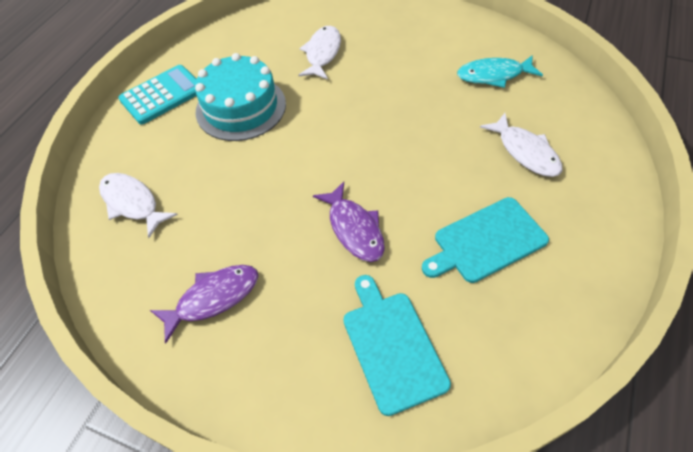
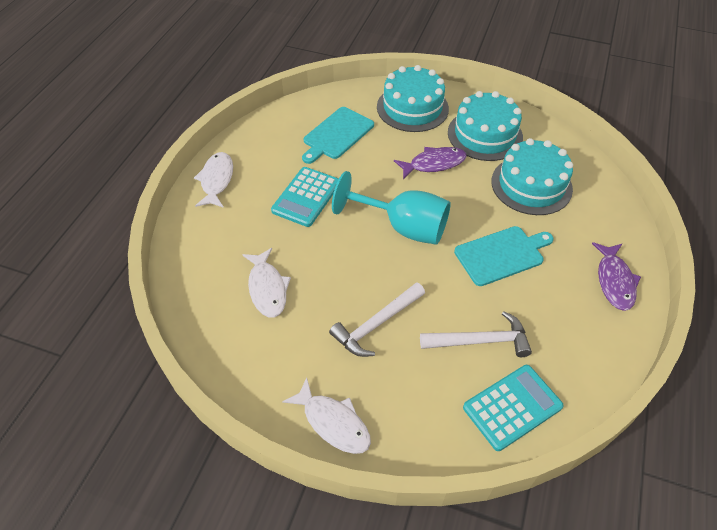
turquoise cake: 1 -> 3
turquoise calculator: 1 -> 2
turquoise fish: 1 -> 0
turquoise goblet: 0 -> 1
white hammer: 0 -> 2

